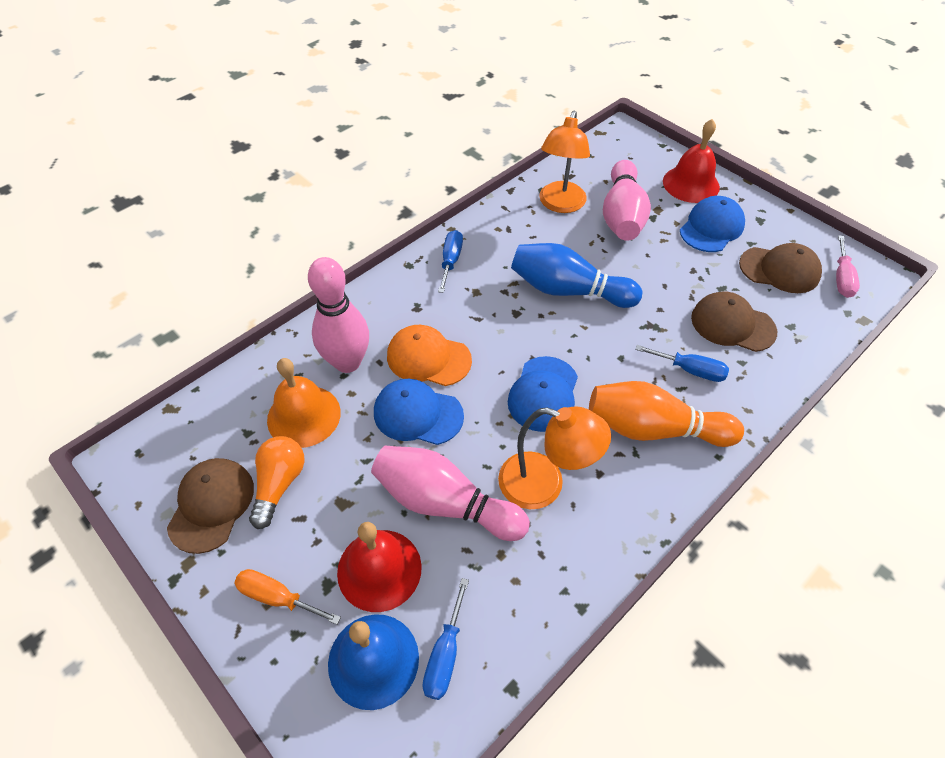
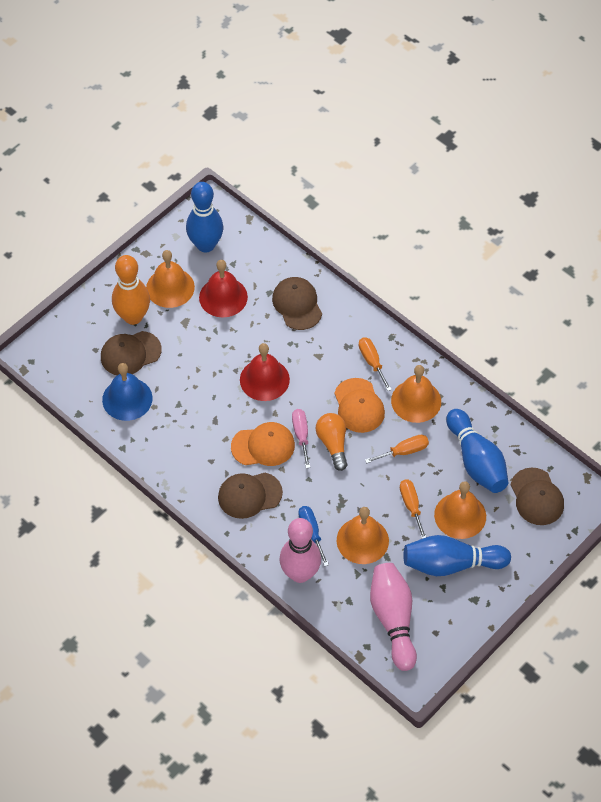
blue bowling pin: 1 -> 3
blue cap: 3 -> 0
blue screwdriver: 3 -> 1
brown cap: 3 -> 4
orange bell: 1 -> 4
orange cap: 1 -> 2
orange lamp: 2 -> 0
orange screwdriver: 1 -> 3
pink bowling pin: 3 -> 2

